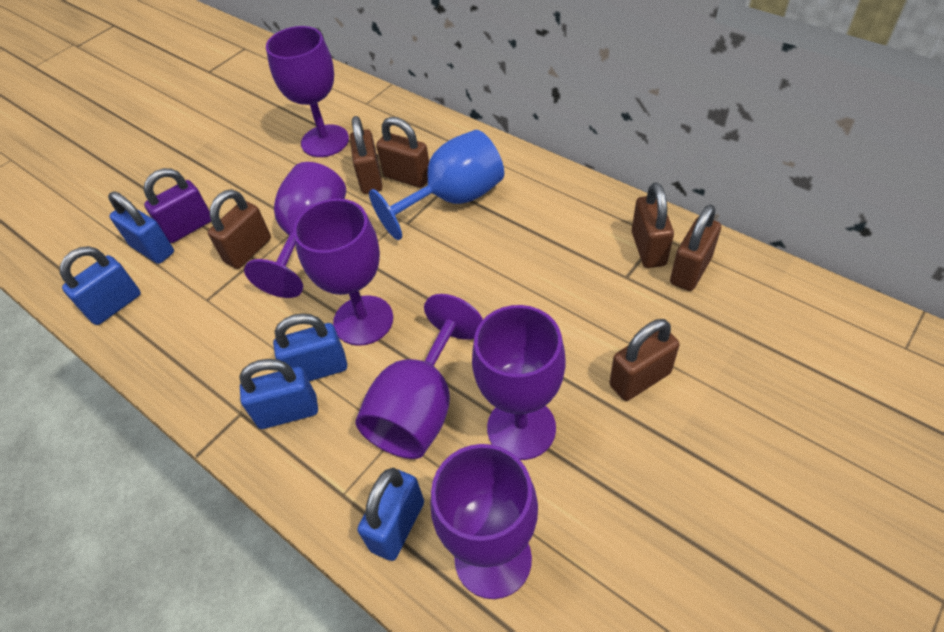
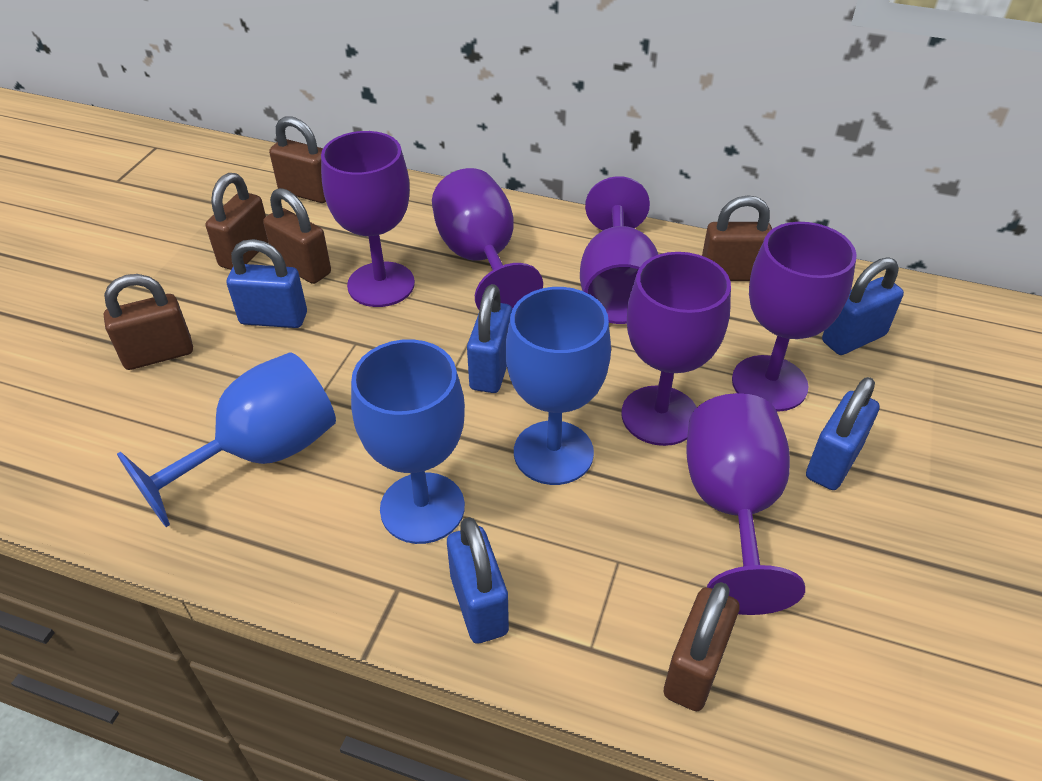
blue goblet: 1 -> 3
purple padlock: 1 -> 0

